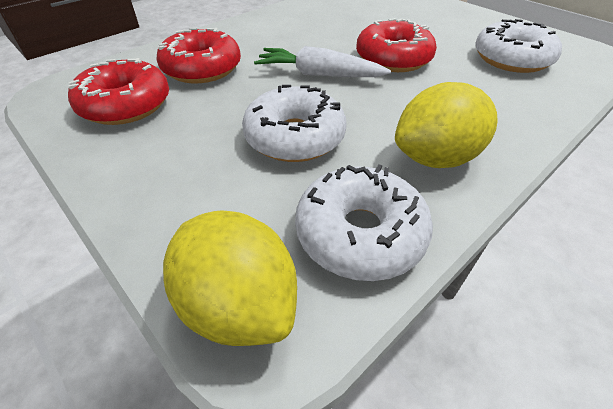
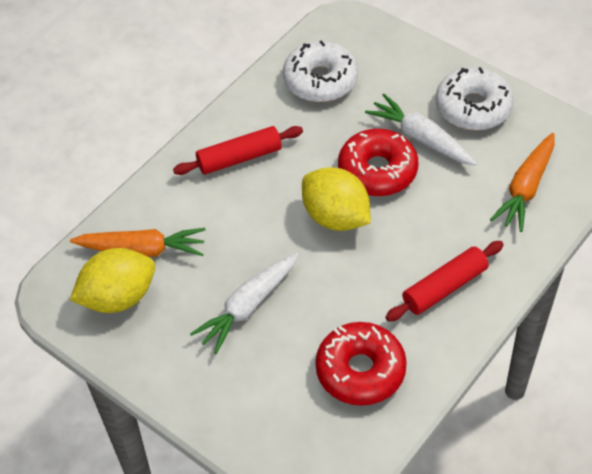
orange carrot: 0 -> 2
red donut: 3 -> 2
red rolling pin: 0 -> 2
white carrot: 1 -> 2
white donut: 3 -> 2

